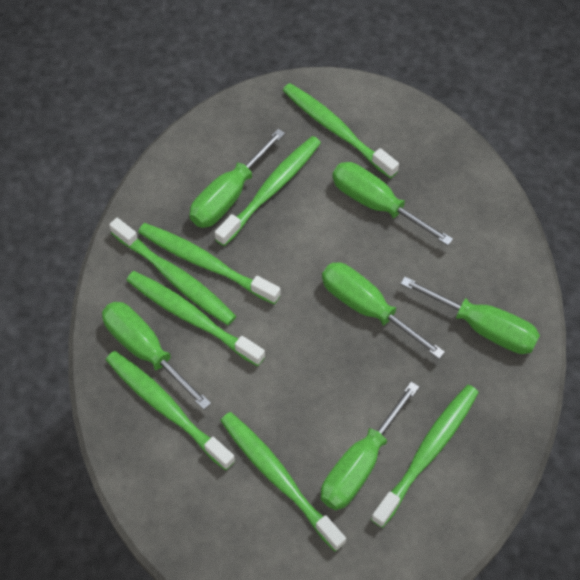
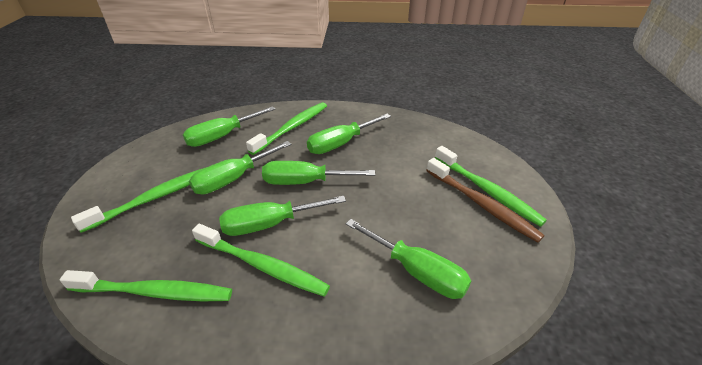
brown toothbrush: 0 -> 1
green toothbrush: 8 -> 5

